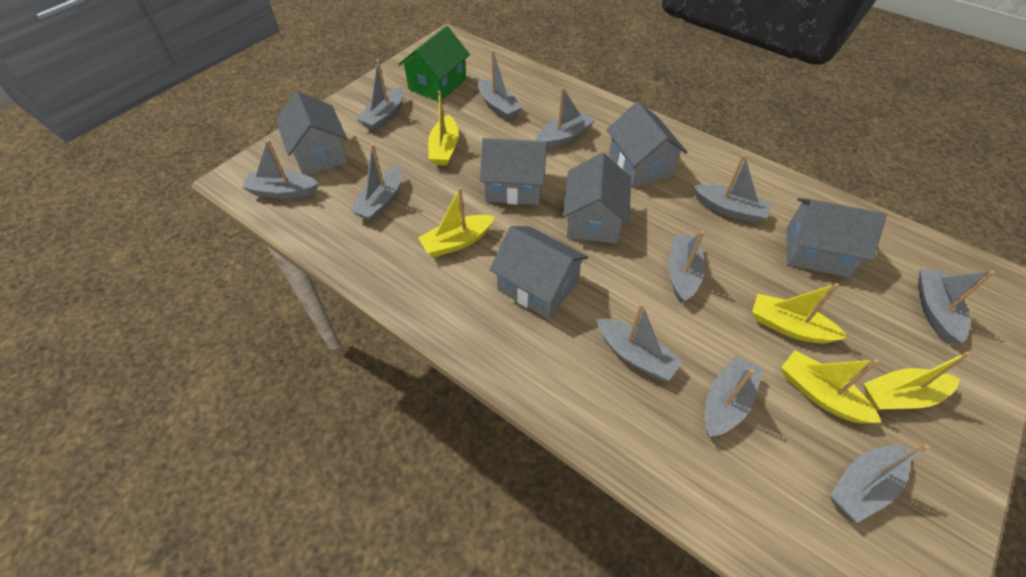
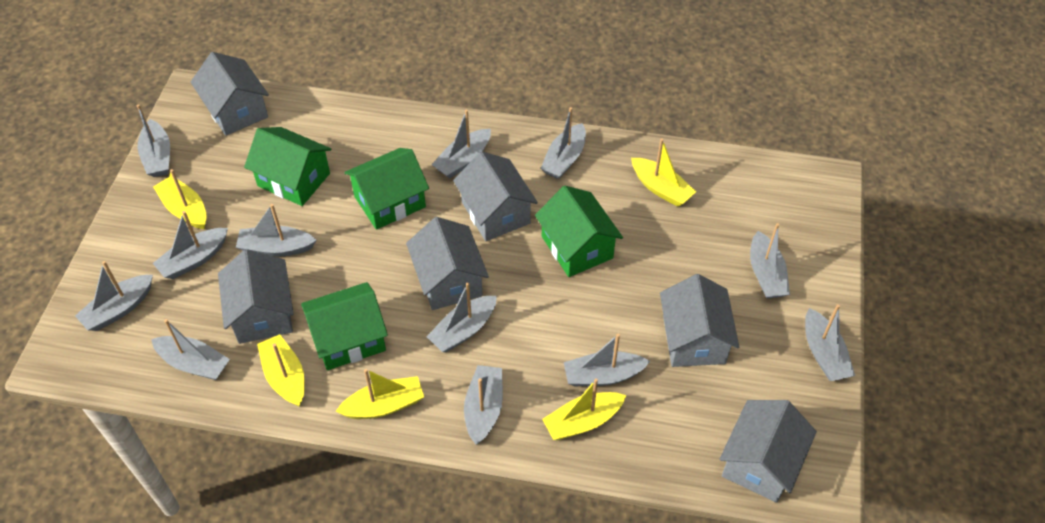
green house: 1 -> 4
grey boat: 11 -> 12

